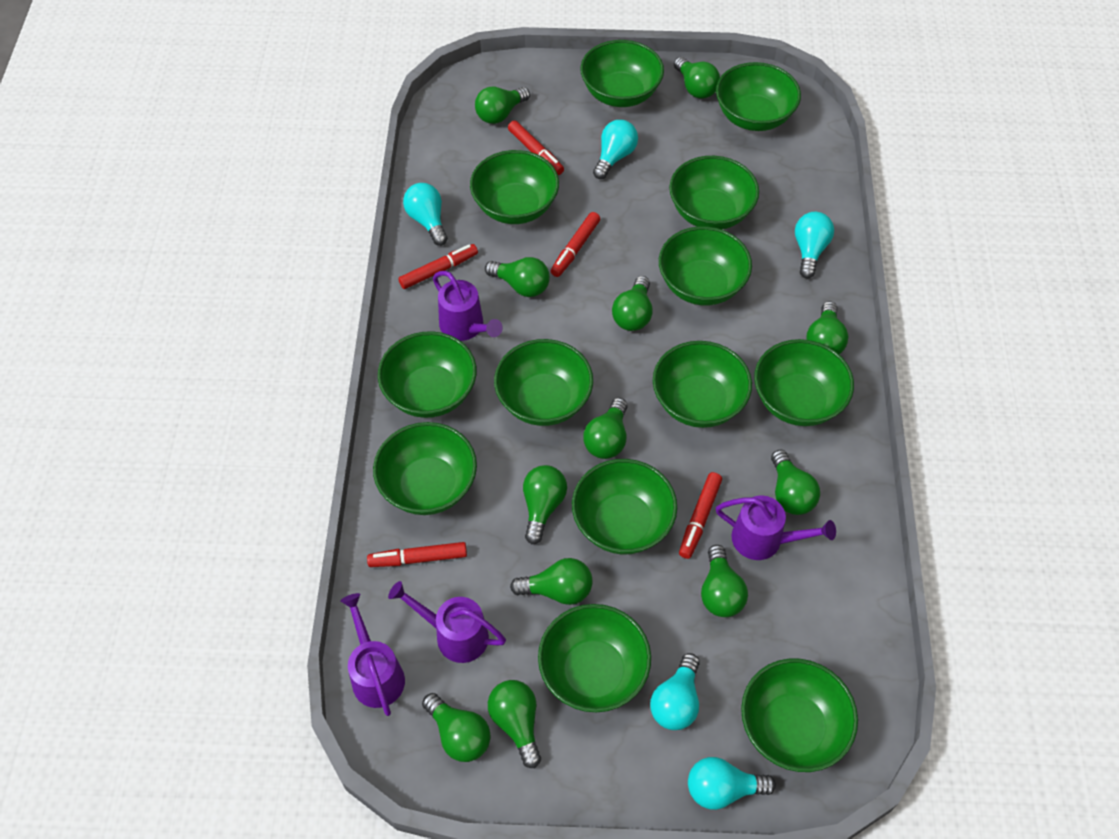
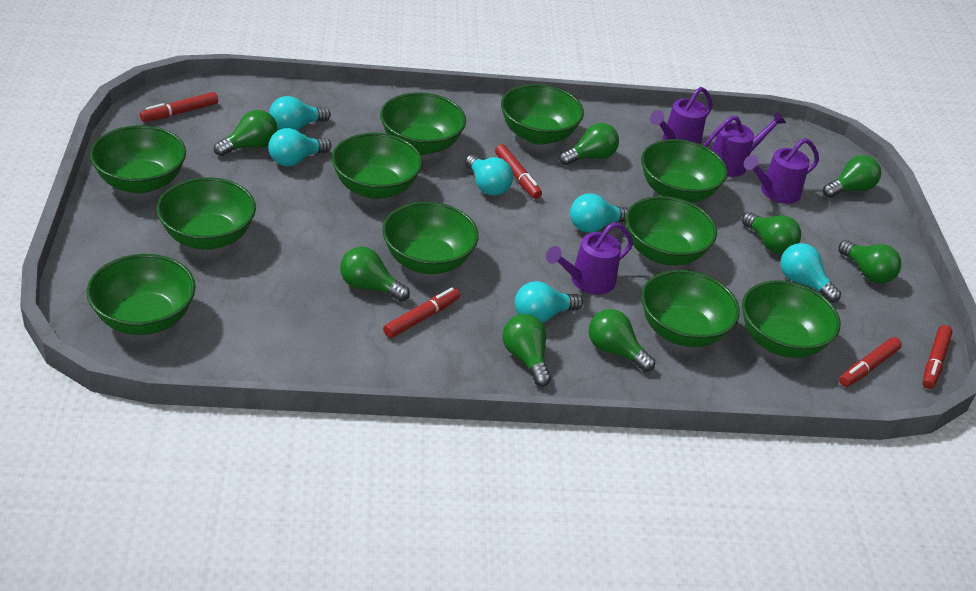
green bowl: 13 -> 11
green light bulb: 12 -> 8
turquoise light bulb: 5 -> 6

